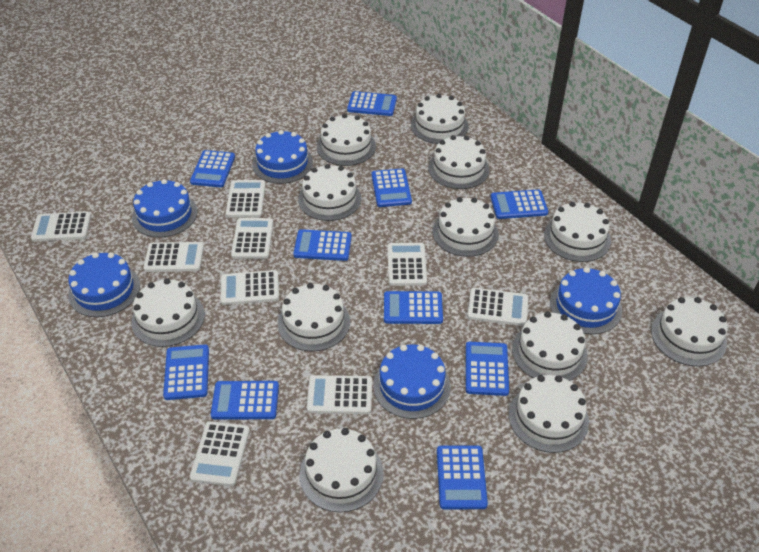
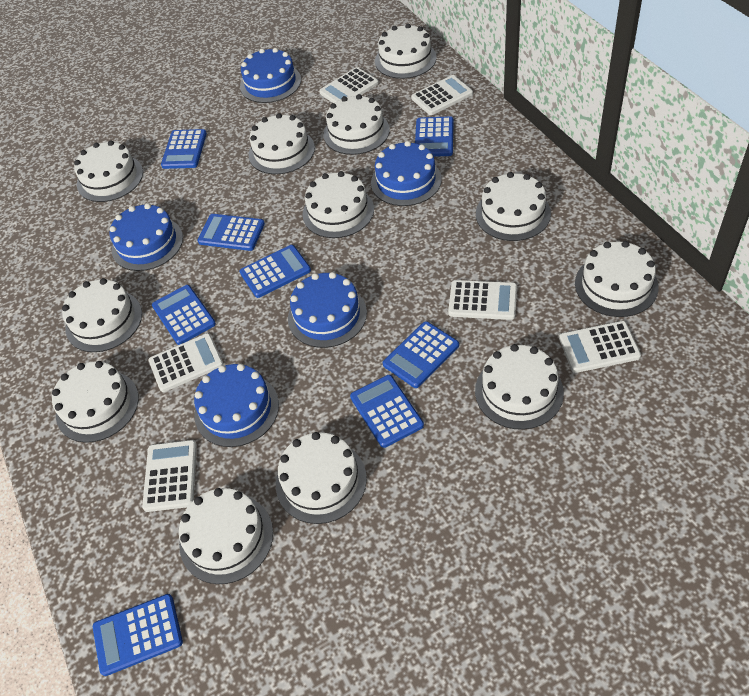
blue calculator: 10 -> 8
white calculator: 9 -> 6

